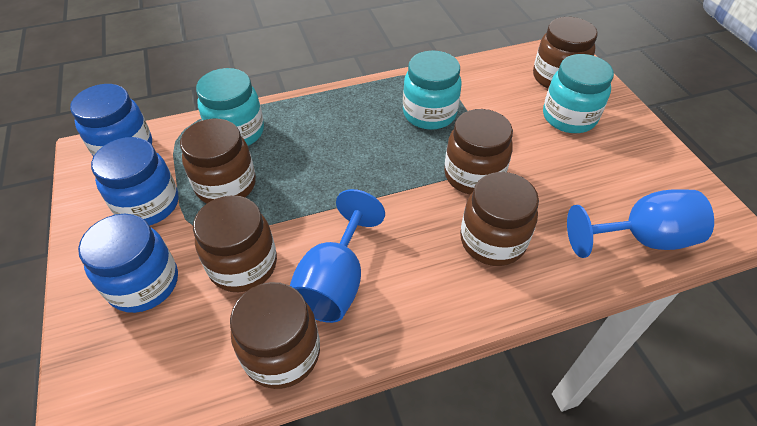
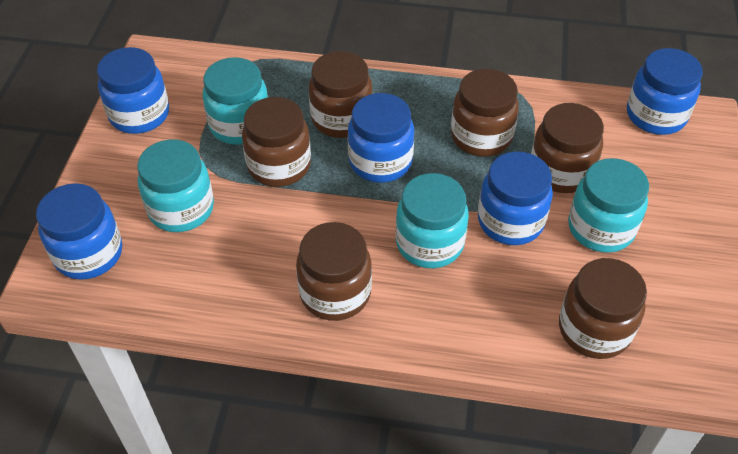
blue goblet: 2 -> 0
blue jar: 3 -> 5
turquoise jar: 3 -> 4

